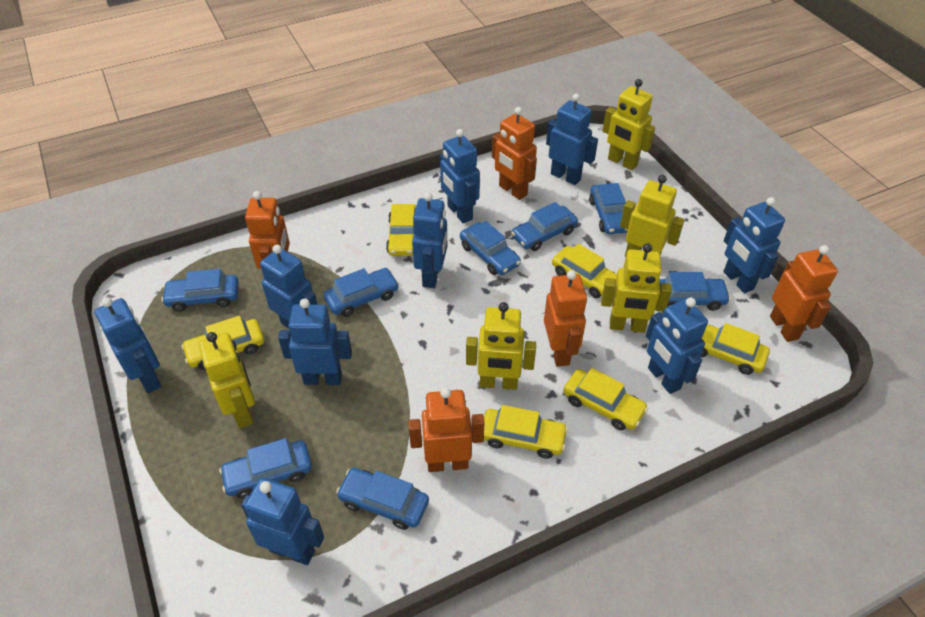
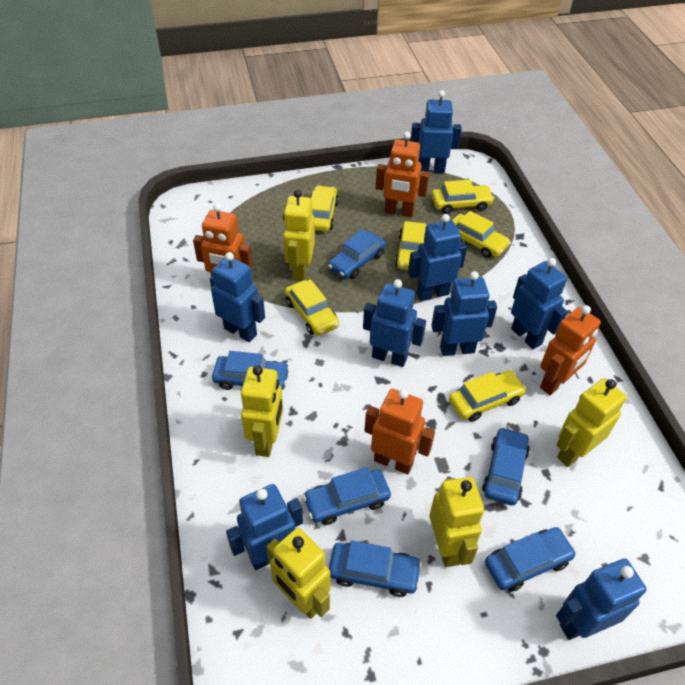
blue car: 8 -> 6
blue robot: 9 -> 8
orange robot: 5 -> 4

